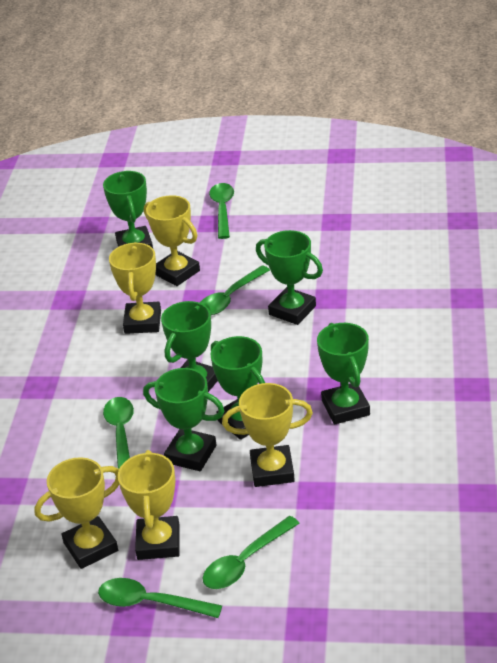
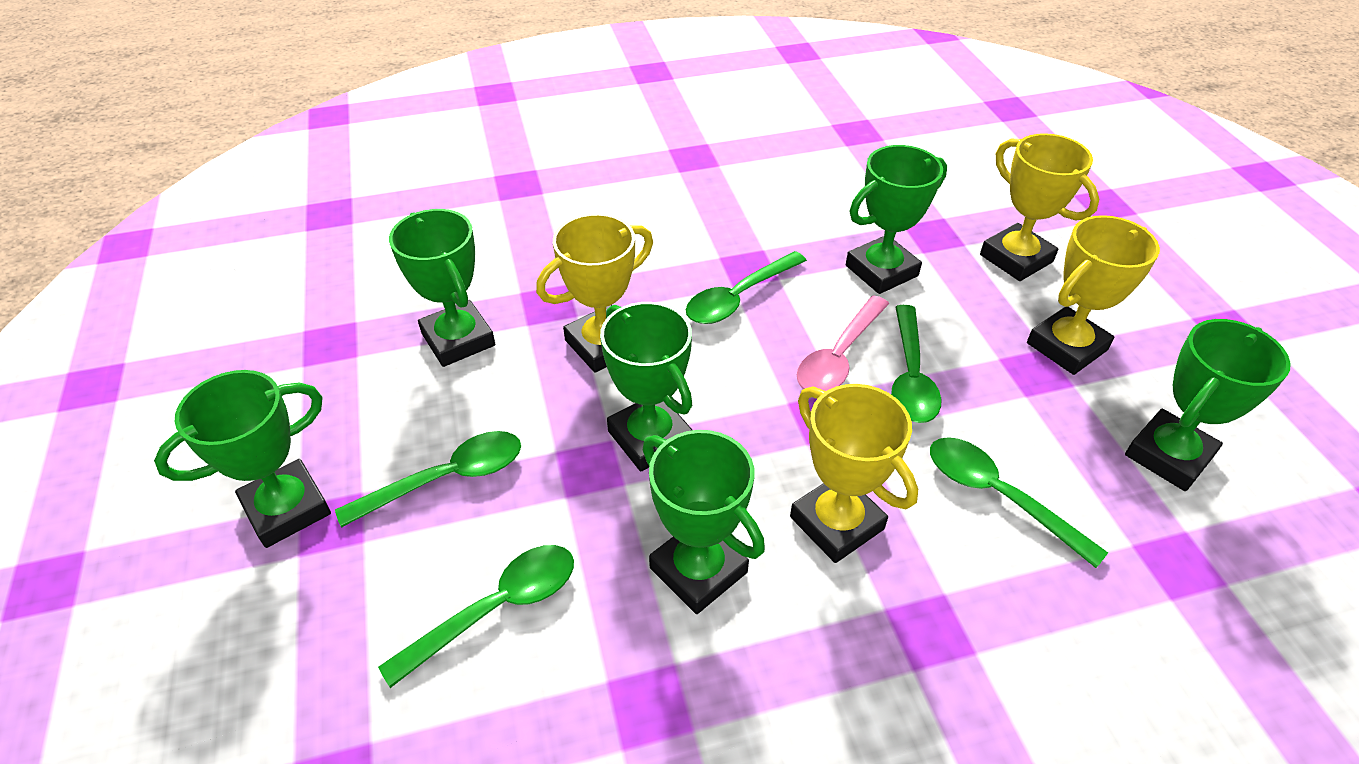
pink spoon: 0 -> 1
yellow trophy: 5 -> 4

